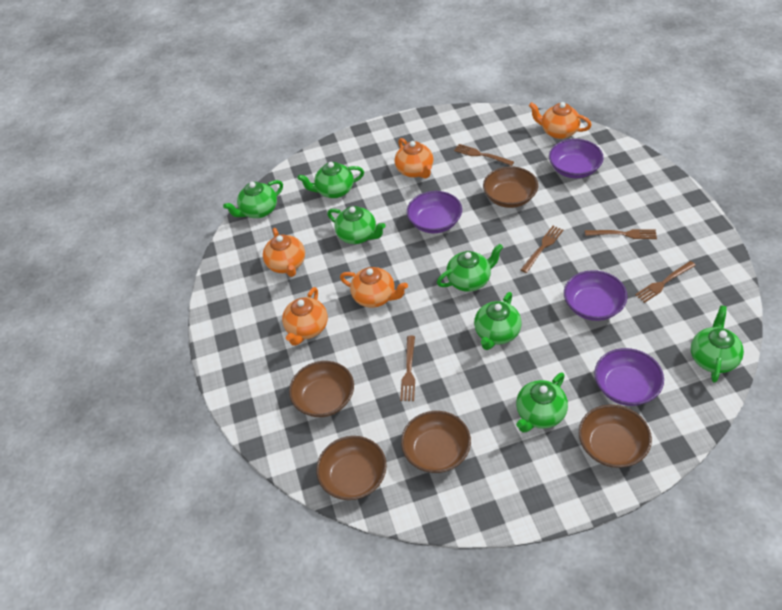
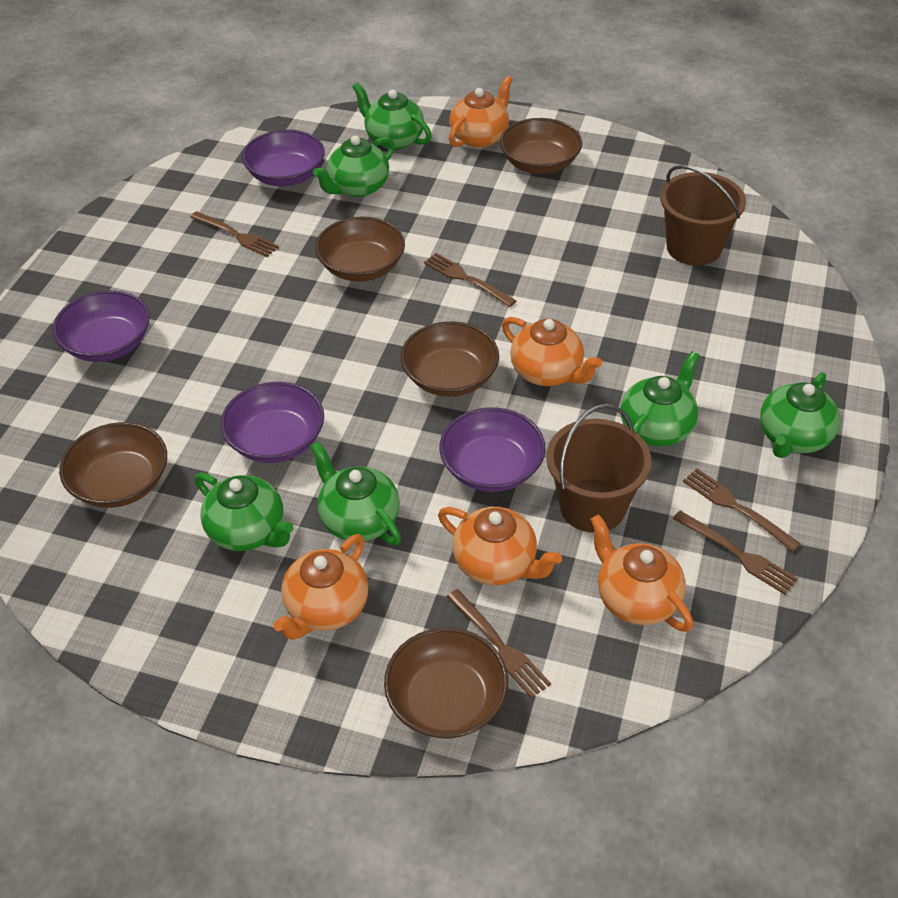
brown bucket: 0 -> 2
green teapot: 7 -> 6

